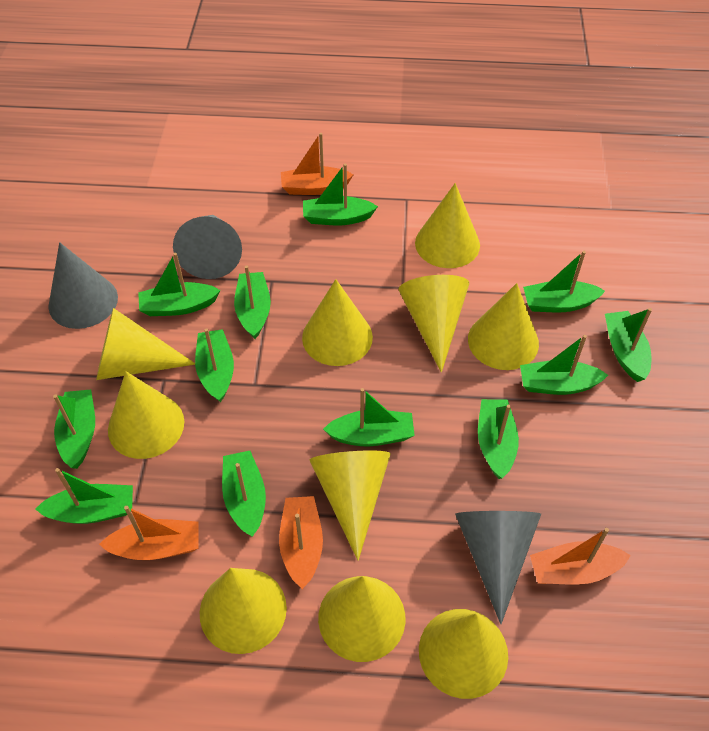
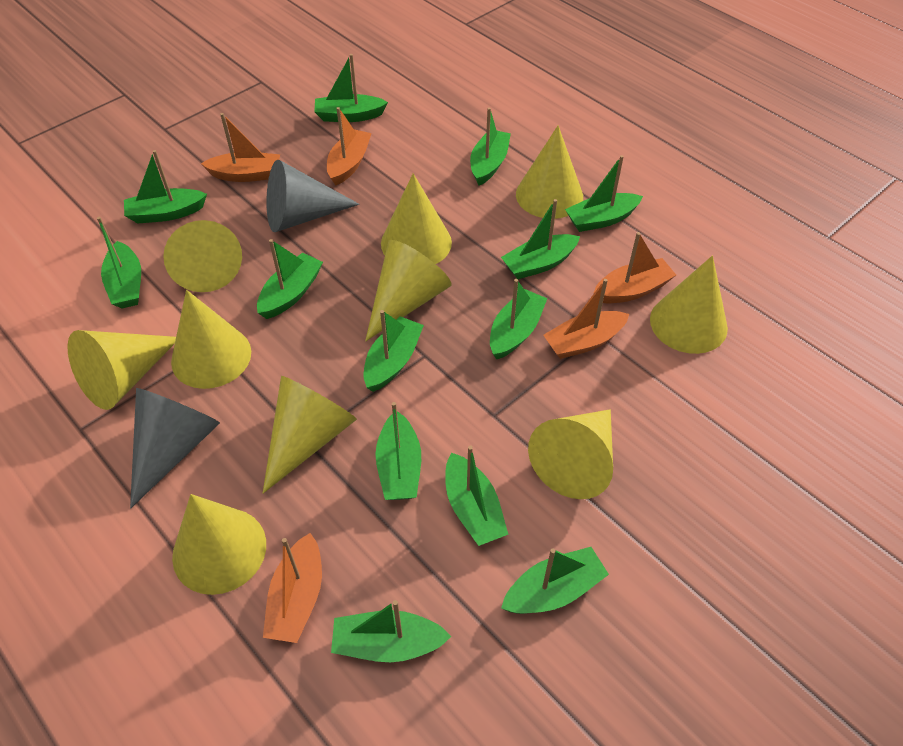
green boat: 12 -> 13
grey cone: 3 -> 2
orange boat: 4 -> 5

